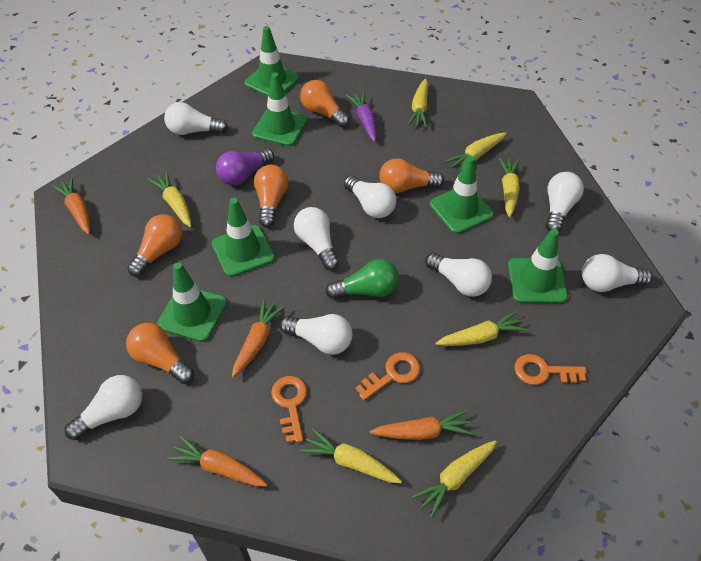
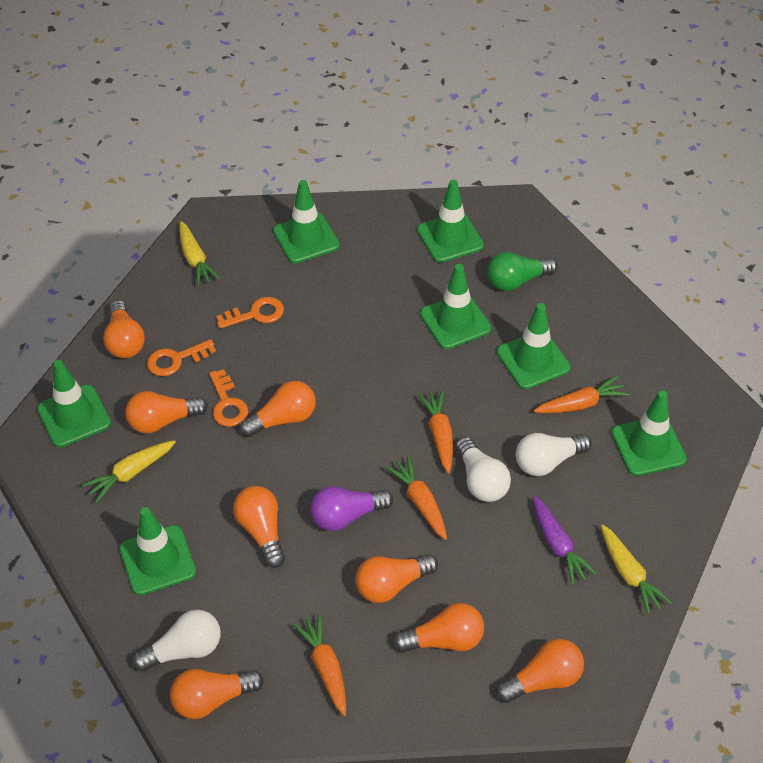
green traffic cone: 6 -> 7
orange light bulb: 5 -> 8
white light bulb: 8 -> 3
yellow carrot: 7 -> 3

